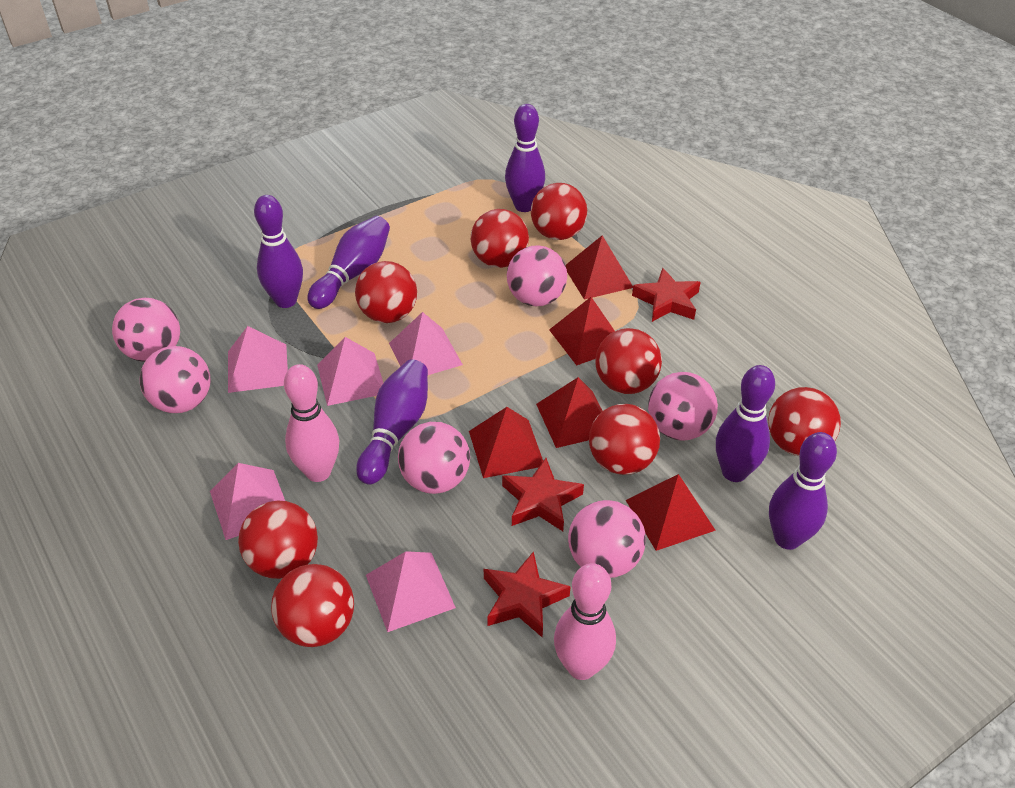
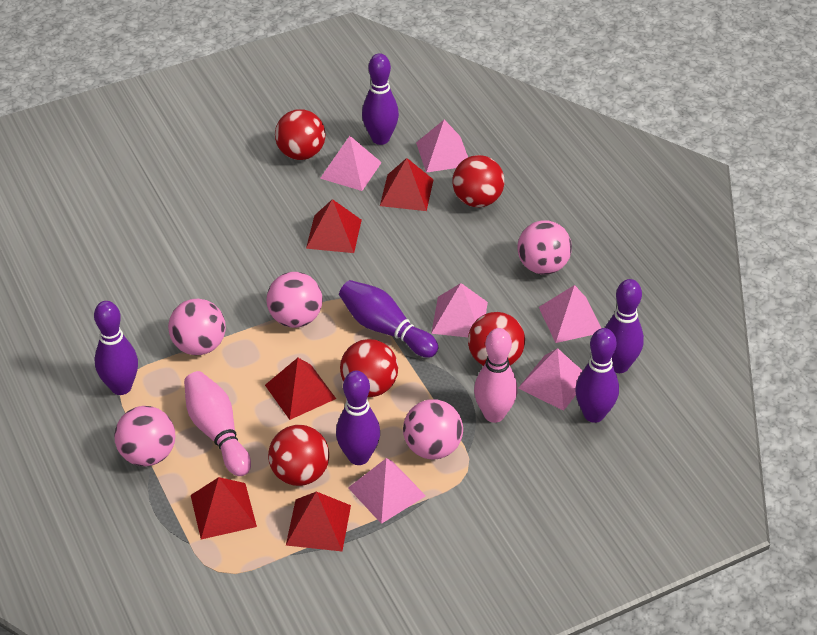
pink ball: 6 -> 5
pink pyramid: 5 -> 6
red ball: 8 -> 5
red star: 3 -> 0

